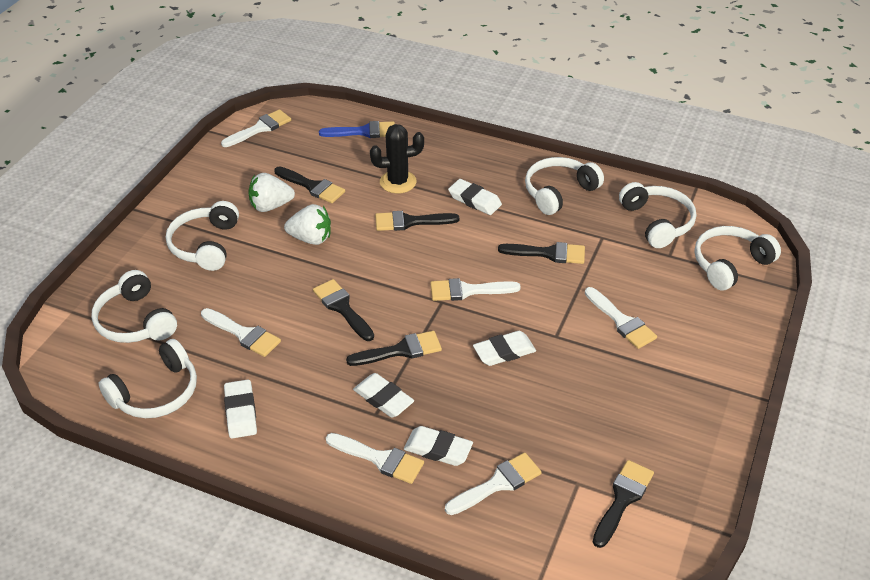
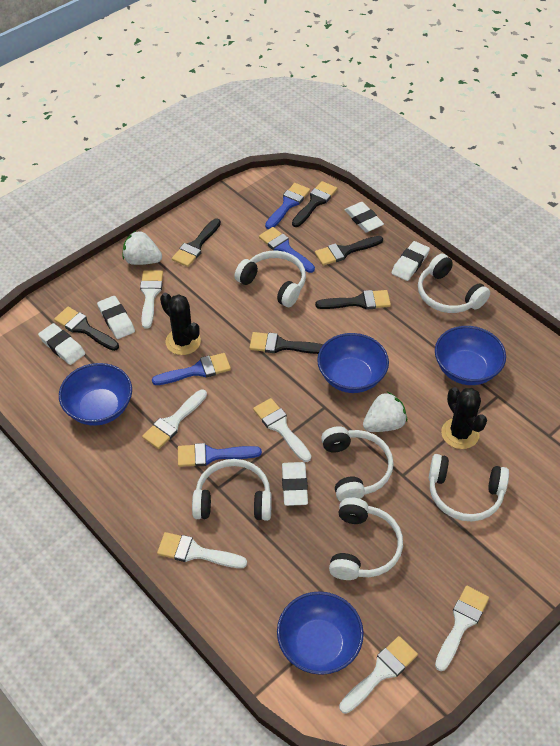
black cactus: 1 -> 2
blue bowl: 0 -> 4
blue brush: 1 -> 4

